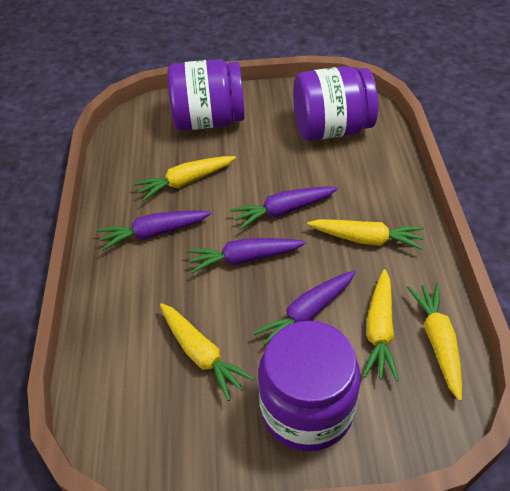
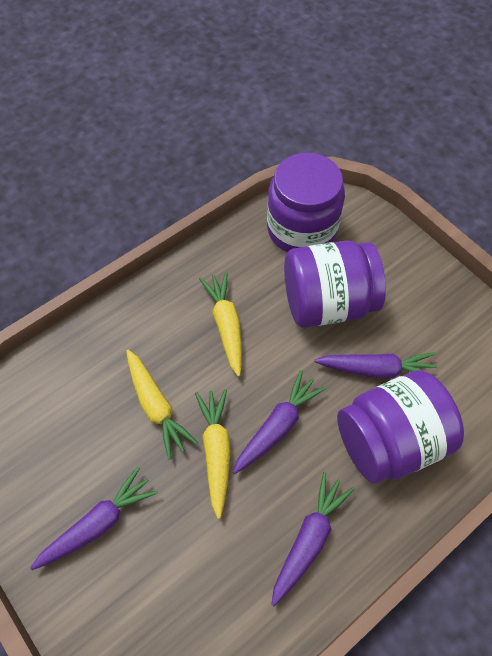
yellow carrot: 5 -> 3

